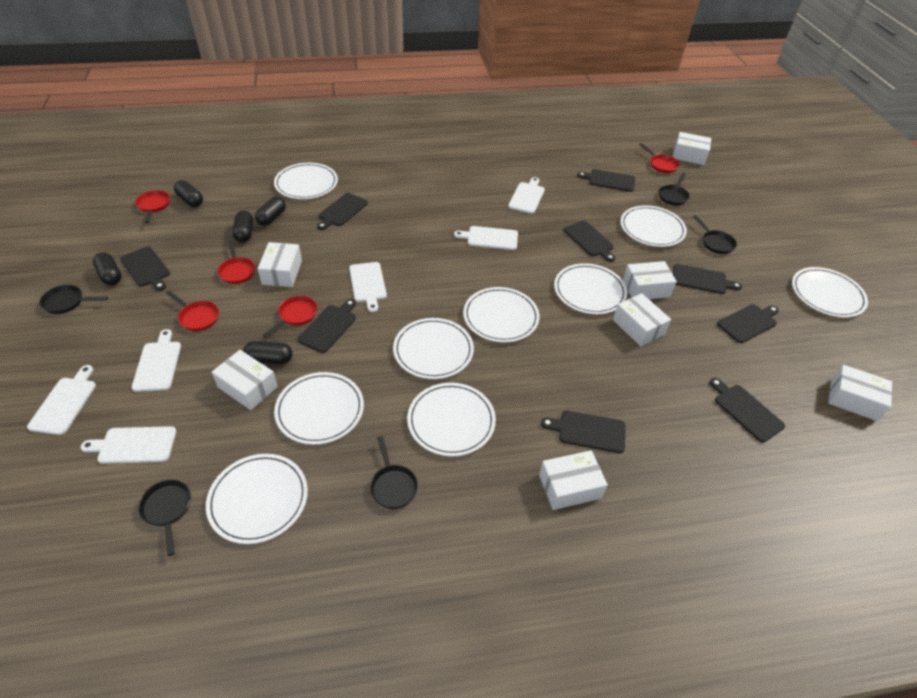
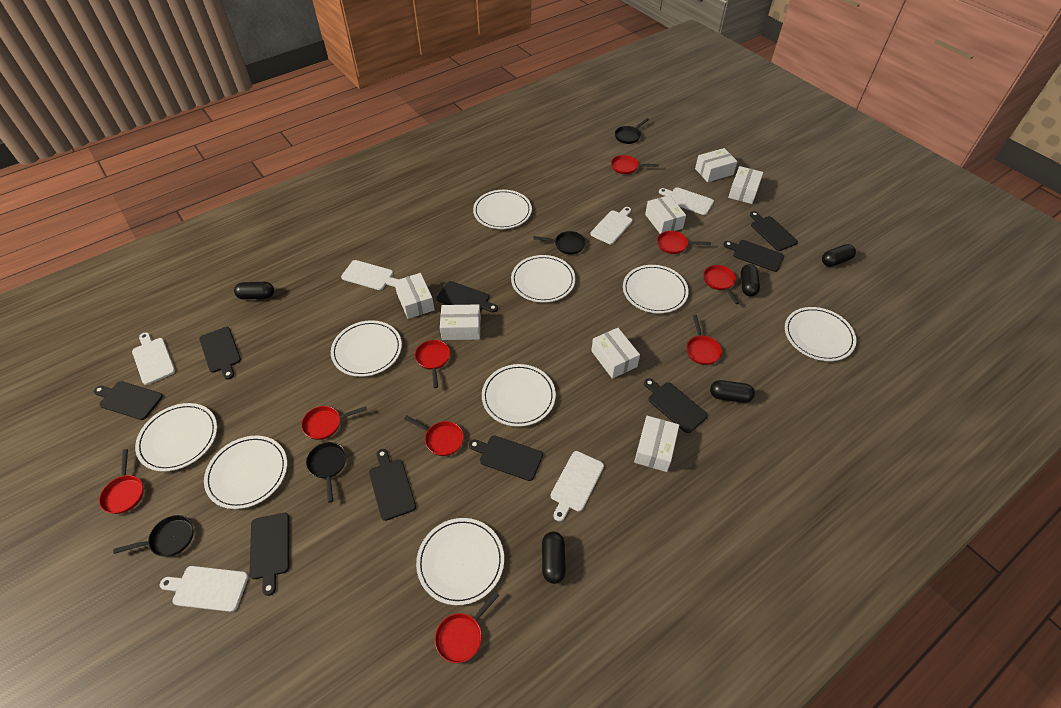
black pan: 5 -> 4
red pan: 5 -> 9

